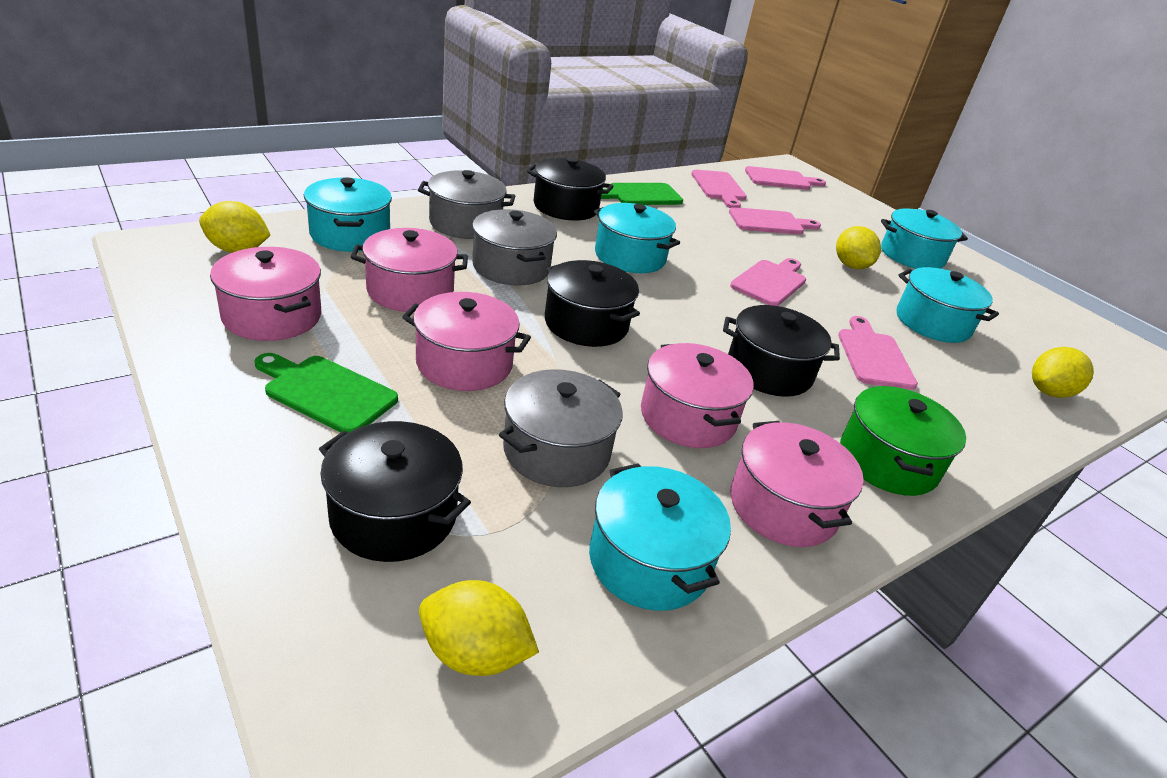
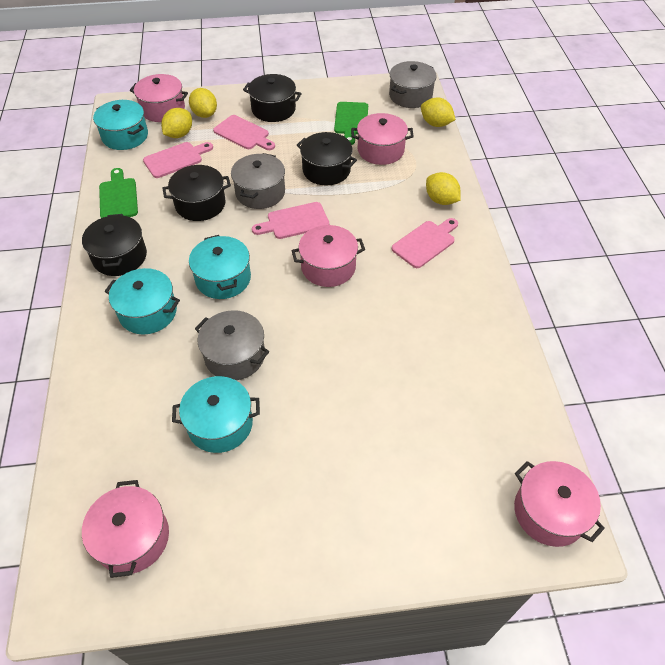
green pot: 1 -> 0
pink cutting board: 5 -> 4
turquoise pot: 5 -> 4

